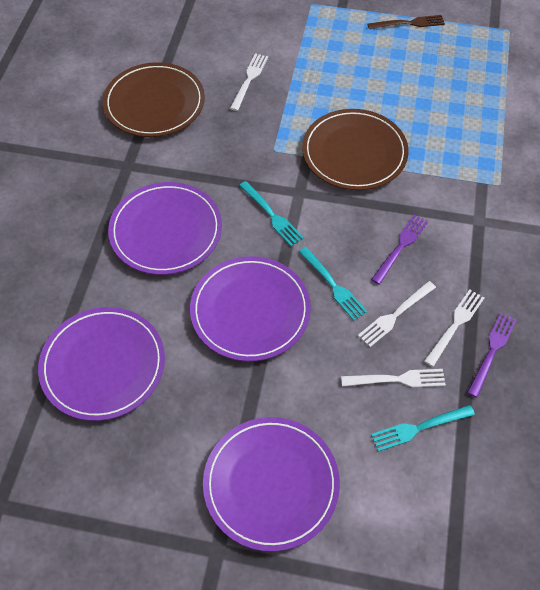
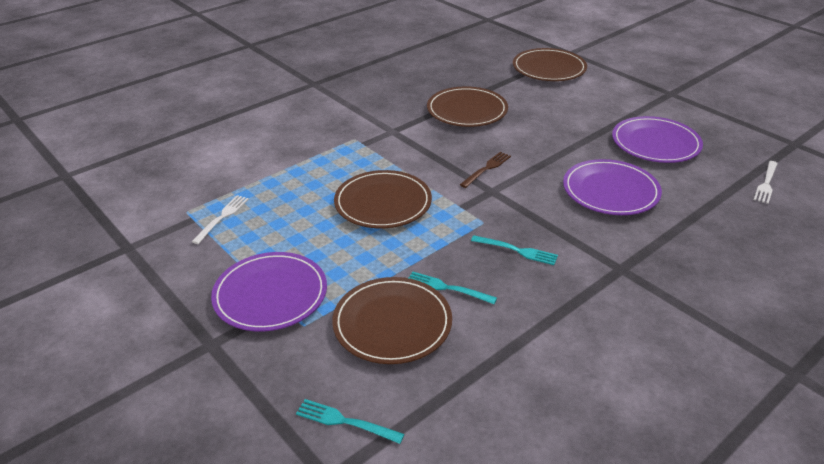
brown plate: 2 -> 4
purple fork: 2 -> 0
purple plate: 4 -> 3
white fork: 4 -> 2

